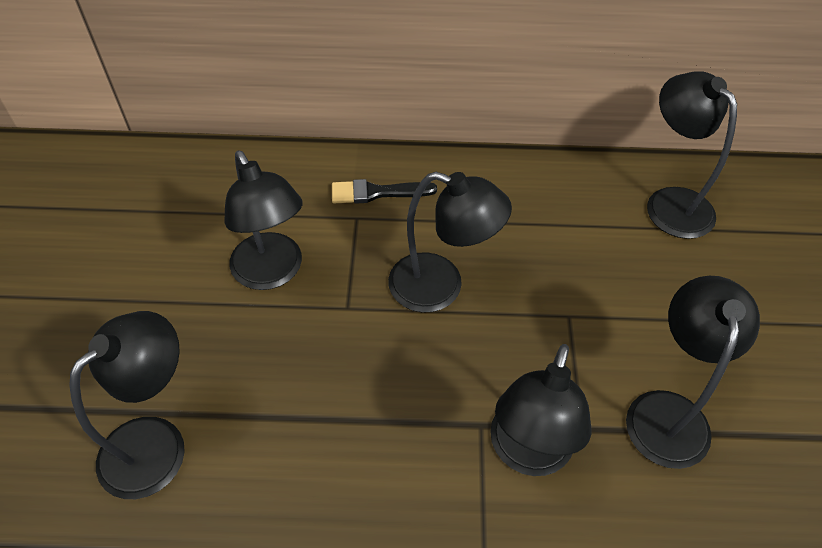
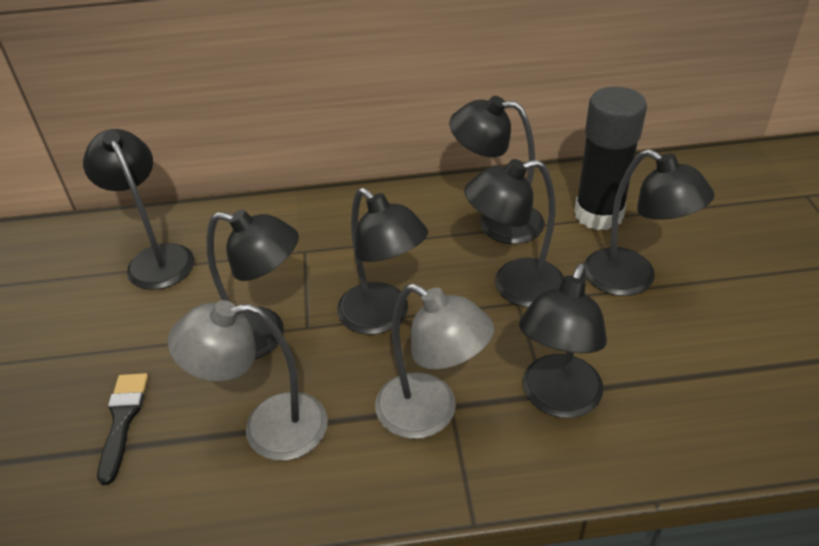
black glue stick: 0 -> 1
black lamp: 6 -> 7
grey lamp: 0 -> 2

